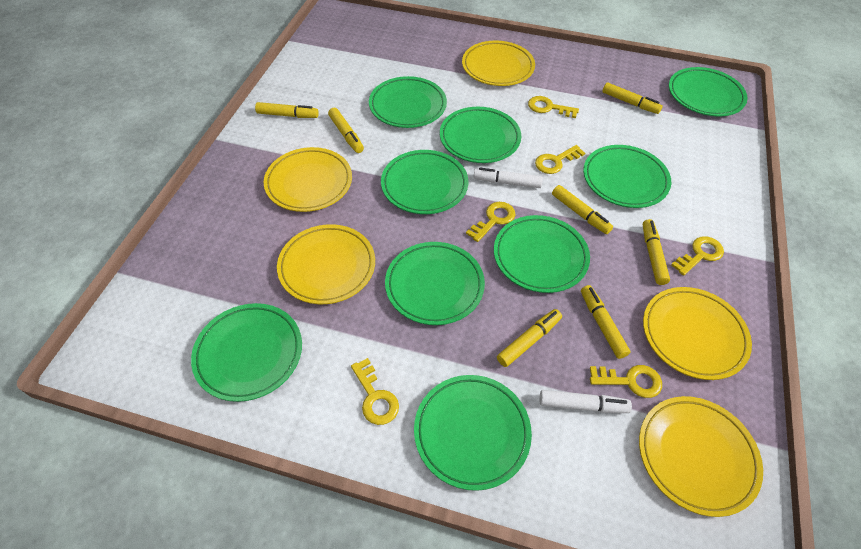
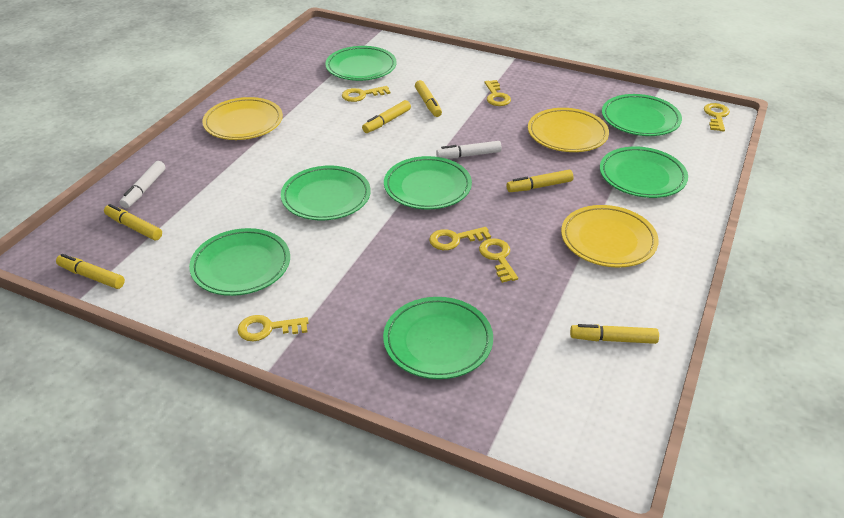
green plate: 9 -> 7
yellow marker: 7 -> 6
yellow plate: 5 -> 3

